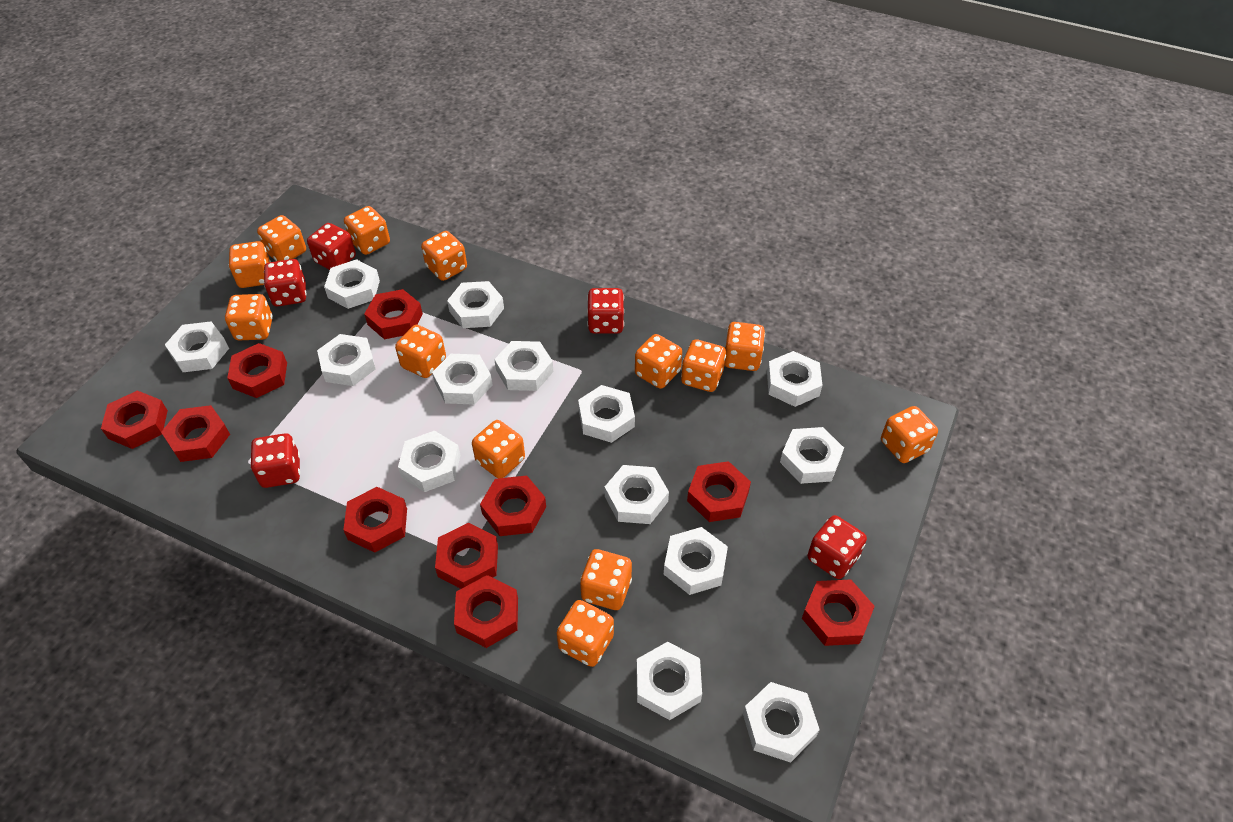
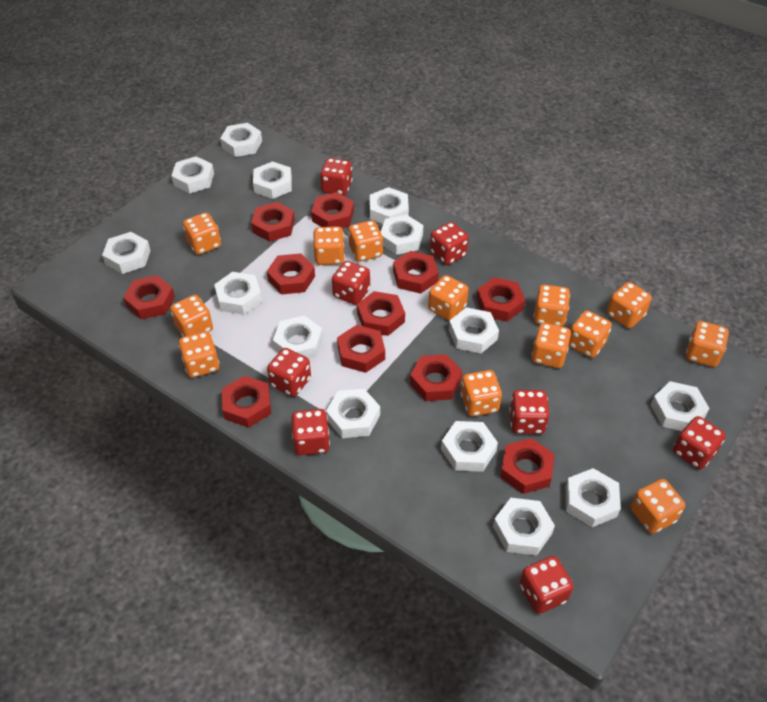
red dice: 5 -> 8
red nut: 10 -> 11

